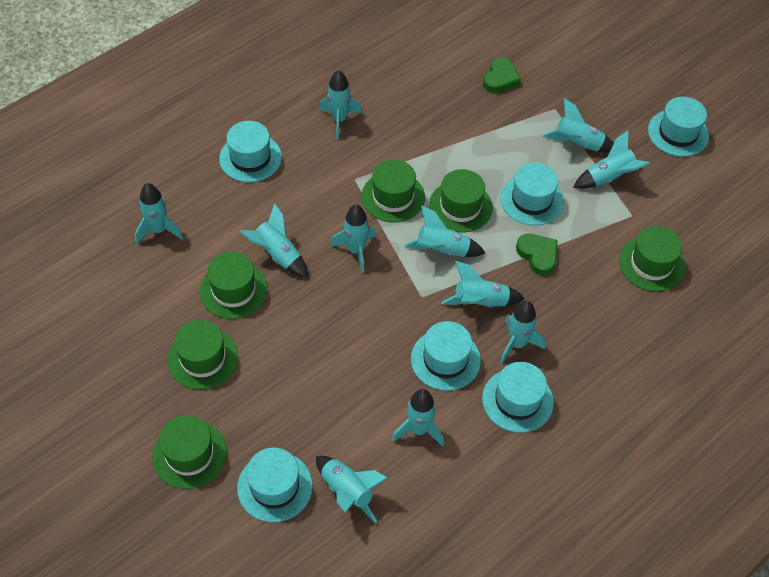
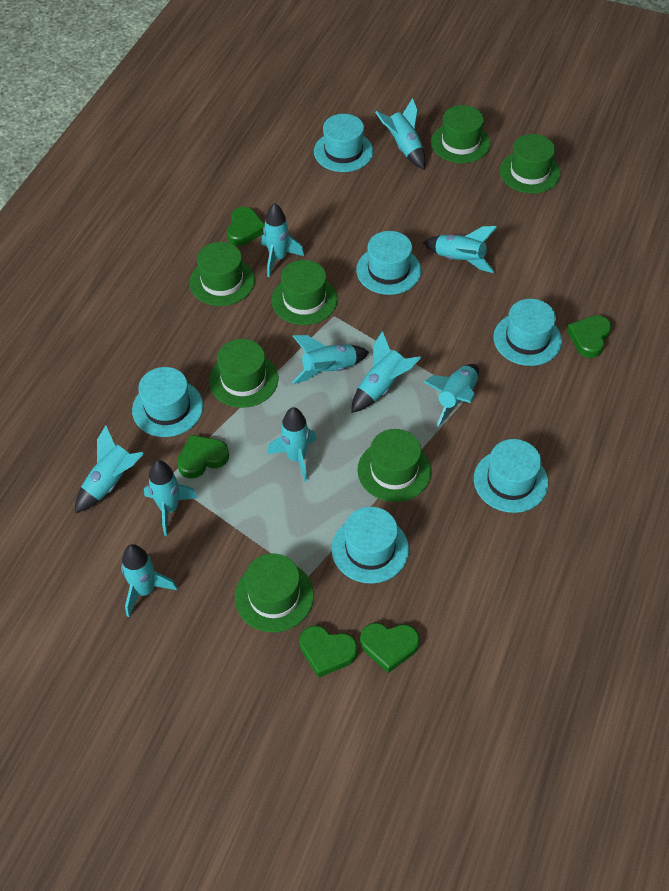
green hat: 6 -> 7
green heart: 2 -> 5
turquoise rocket: 11 -> 10

